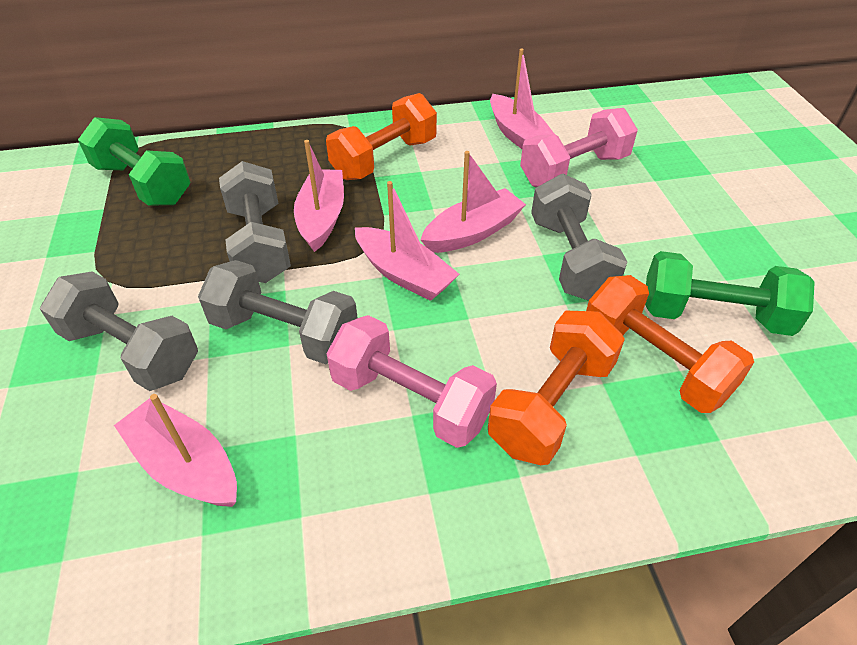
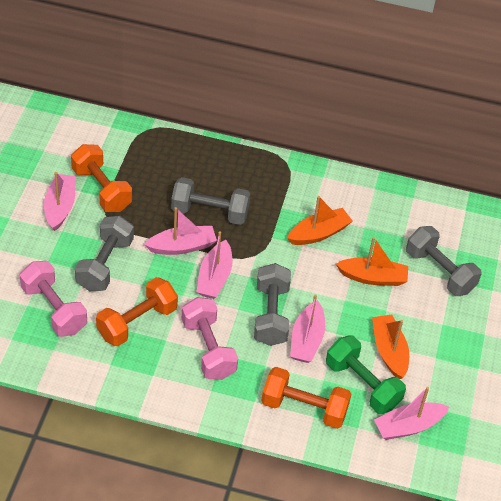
green dumbbell: 2 -> 1
orange boat: 0 -> 3

